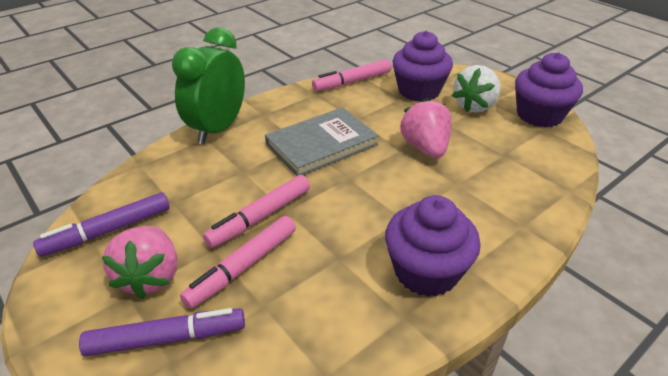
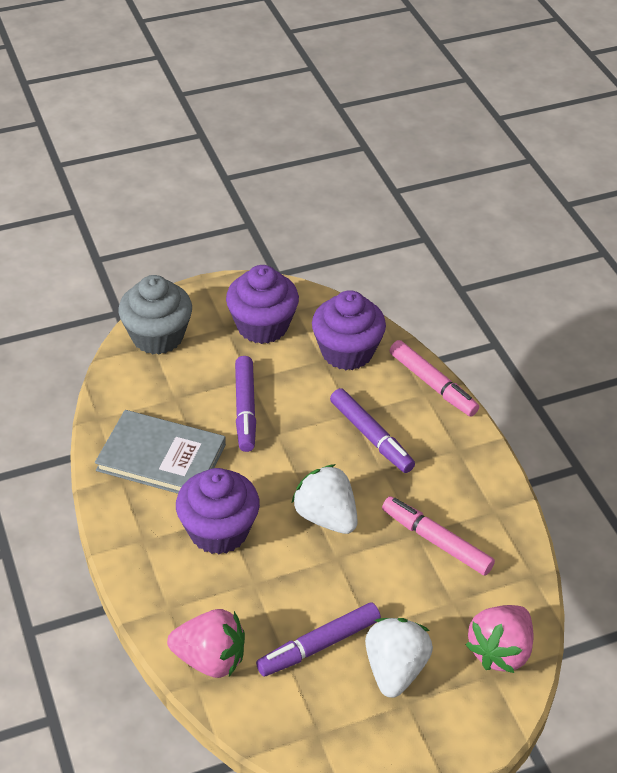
green clock: 1 -> 0
grey cupcake: 0 -> 1
pink marker: 3 -> 2
purple marker: 2 -> 3
white strawberry: 1 -> 2

